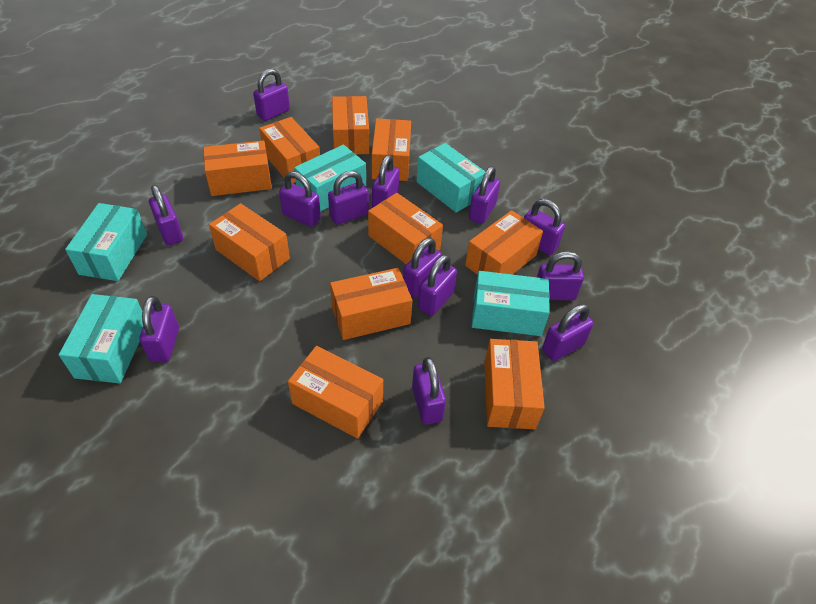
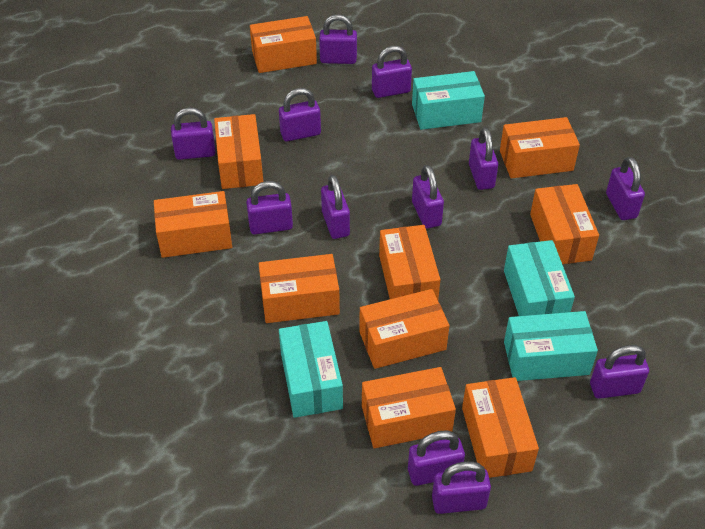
purple padlock: 13 -> 12
turquoise box: 5 -> 4

